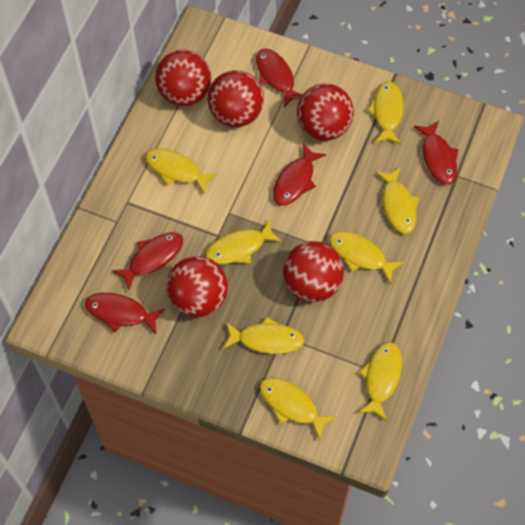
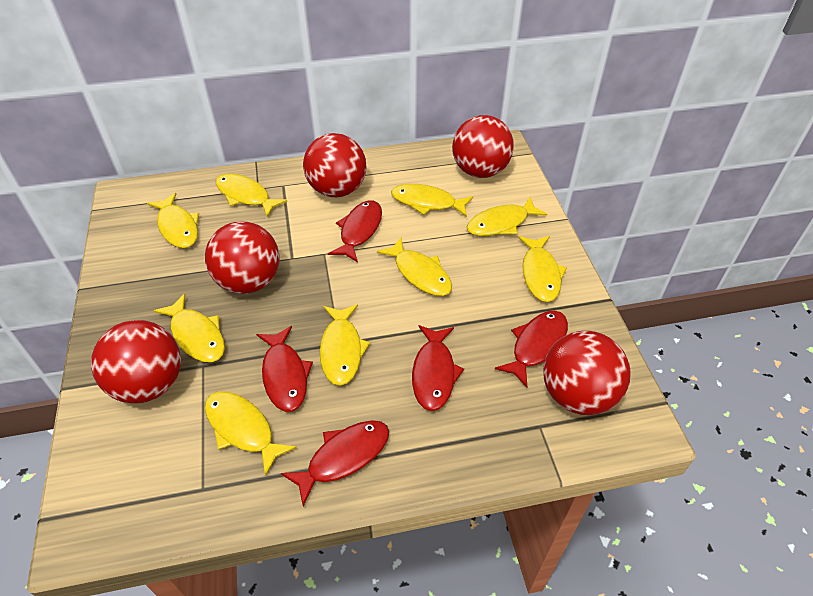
yellow fish: 8 -> 9

